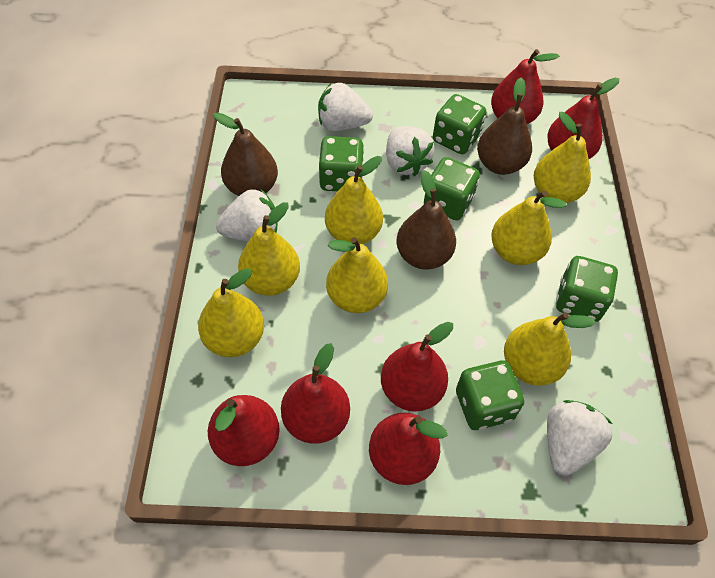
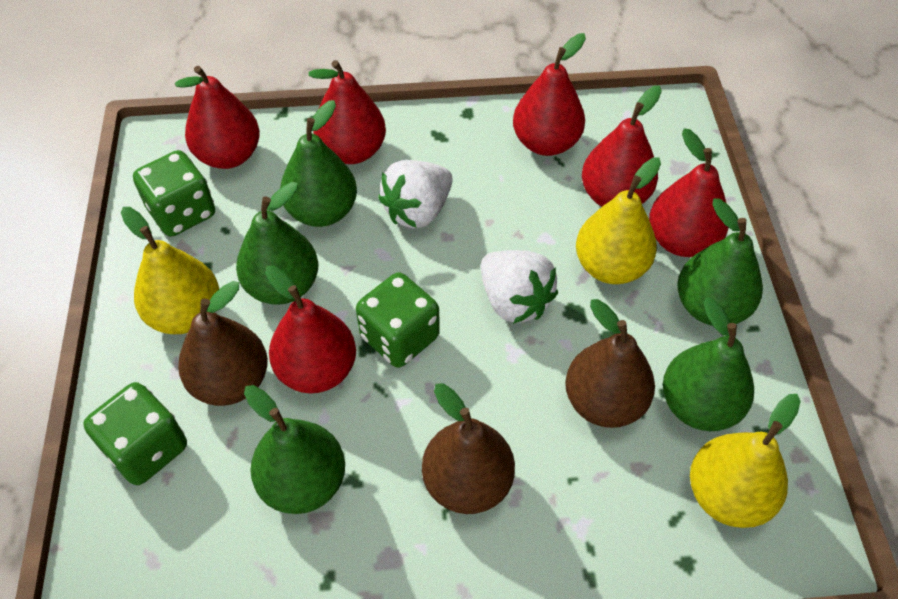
green dice: 5 -> 3
green pear: 0 -> 5
white strawberry: 4 -> 2
yellow pear: 7 -> 3

